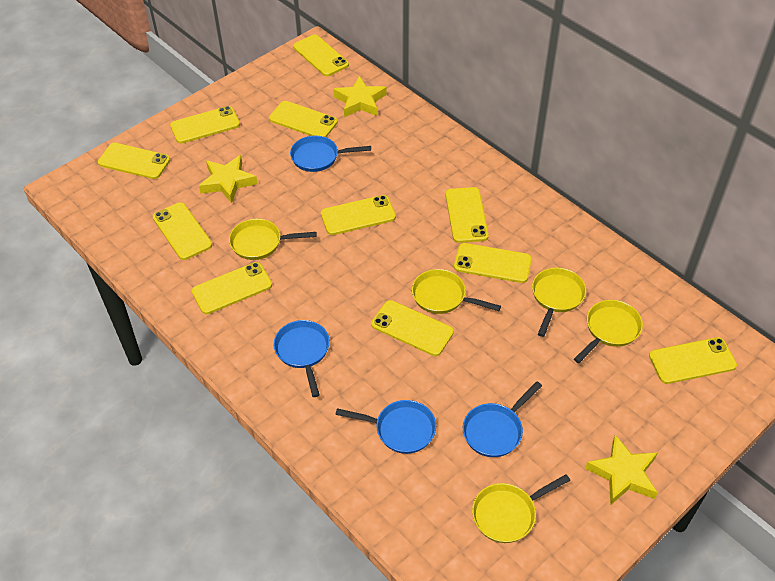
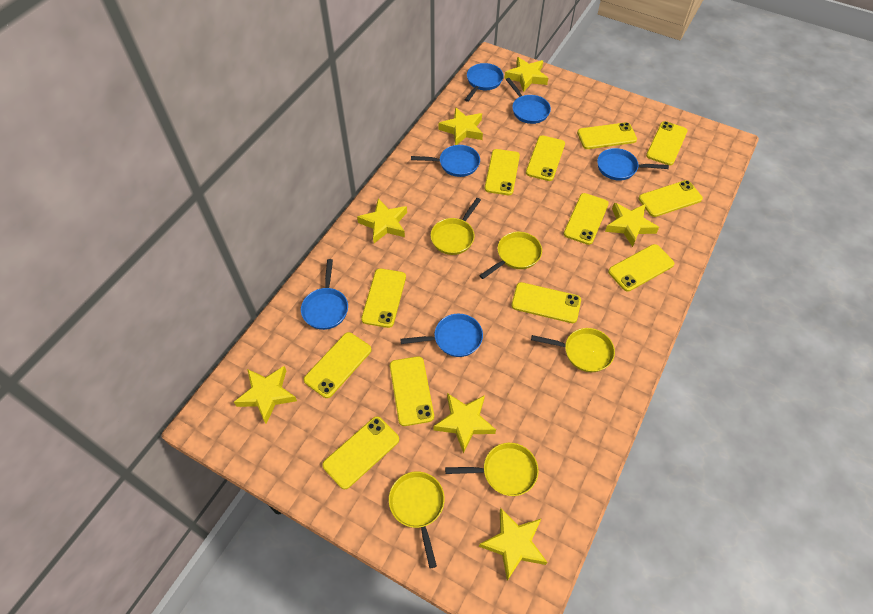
blue pan: 4 -> 6
yellow phone: 11 -> 12
yellow star: 3 -> 7

